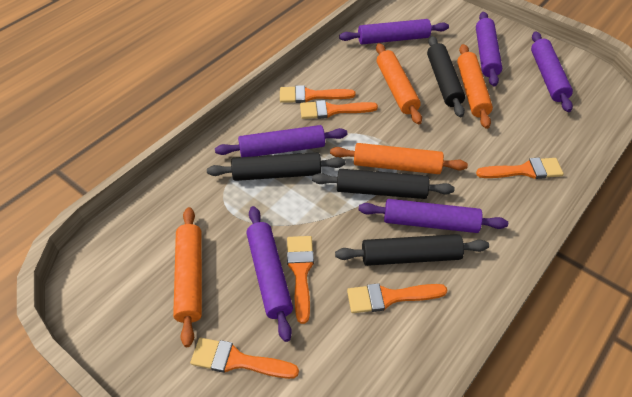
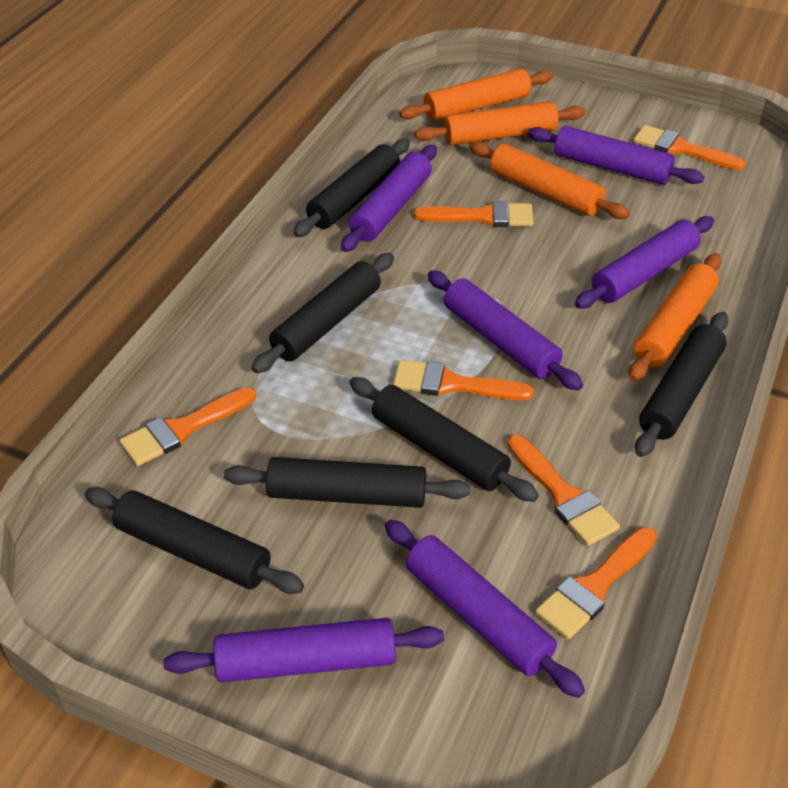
black rolling pin: 4 -> 6

